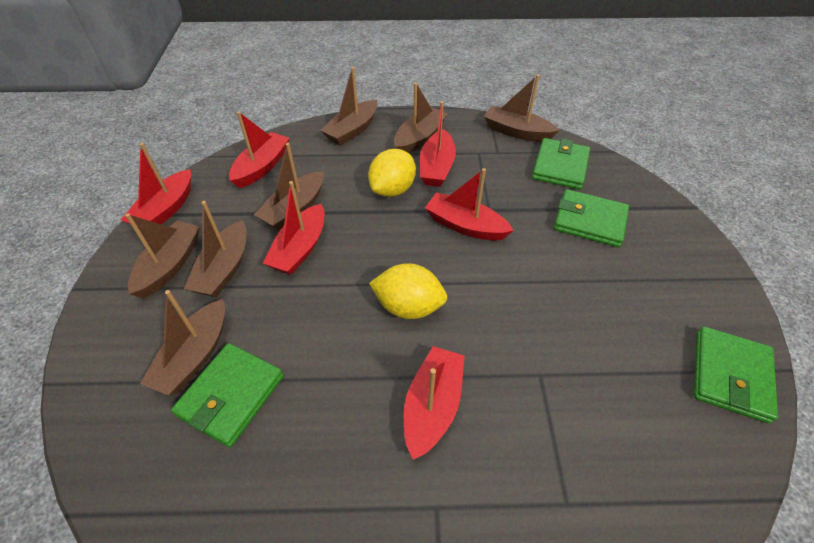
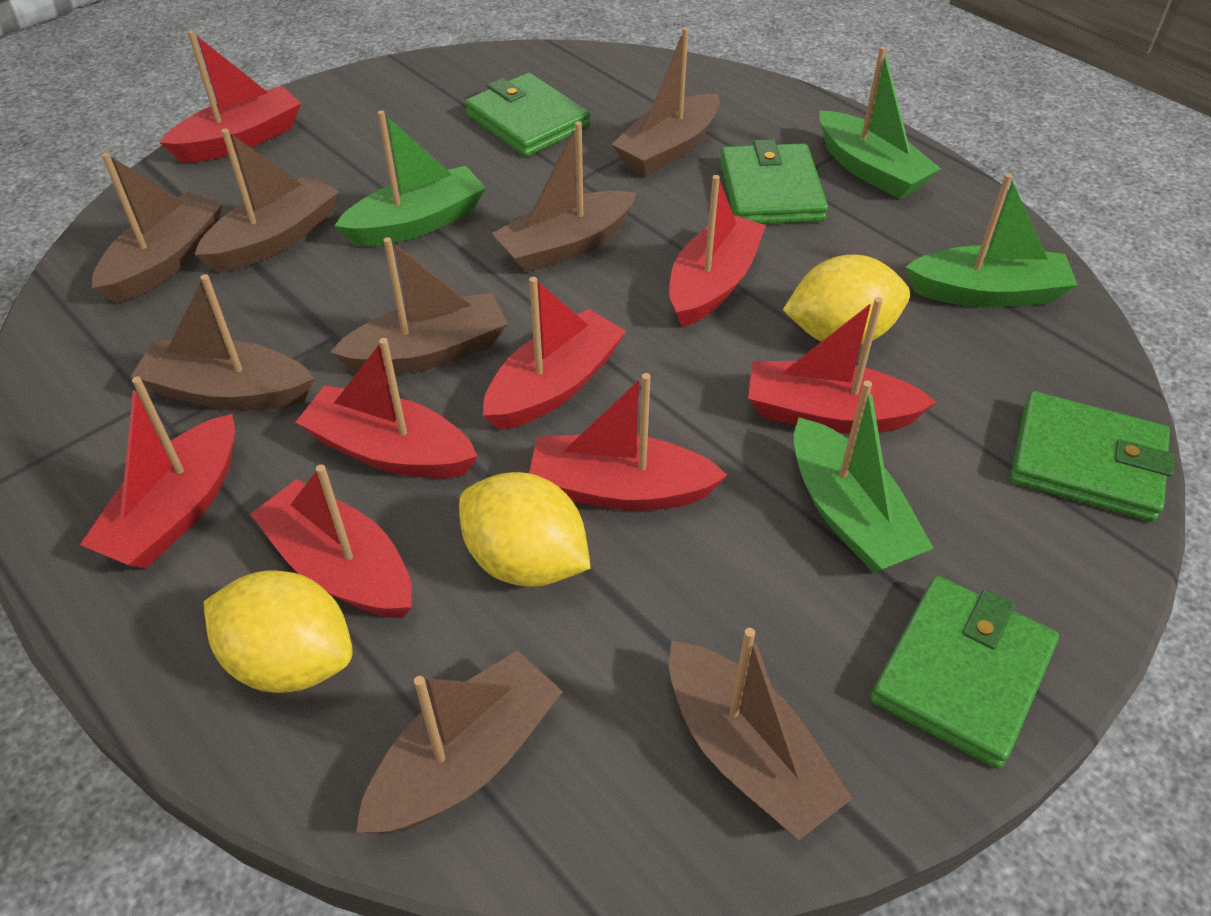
brown boat: 7 -> 8
green boat: 0 -> 4
red boat: 6 -> 8
yellow lemon: 2 -> 3

